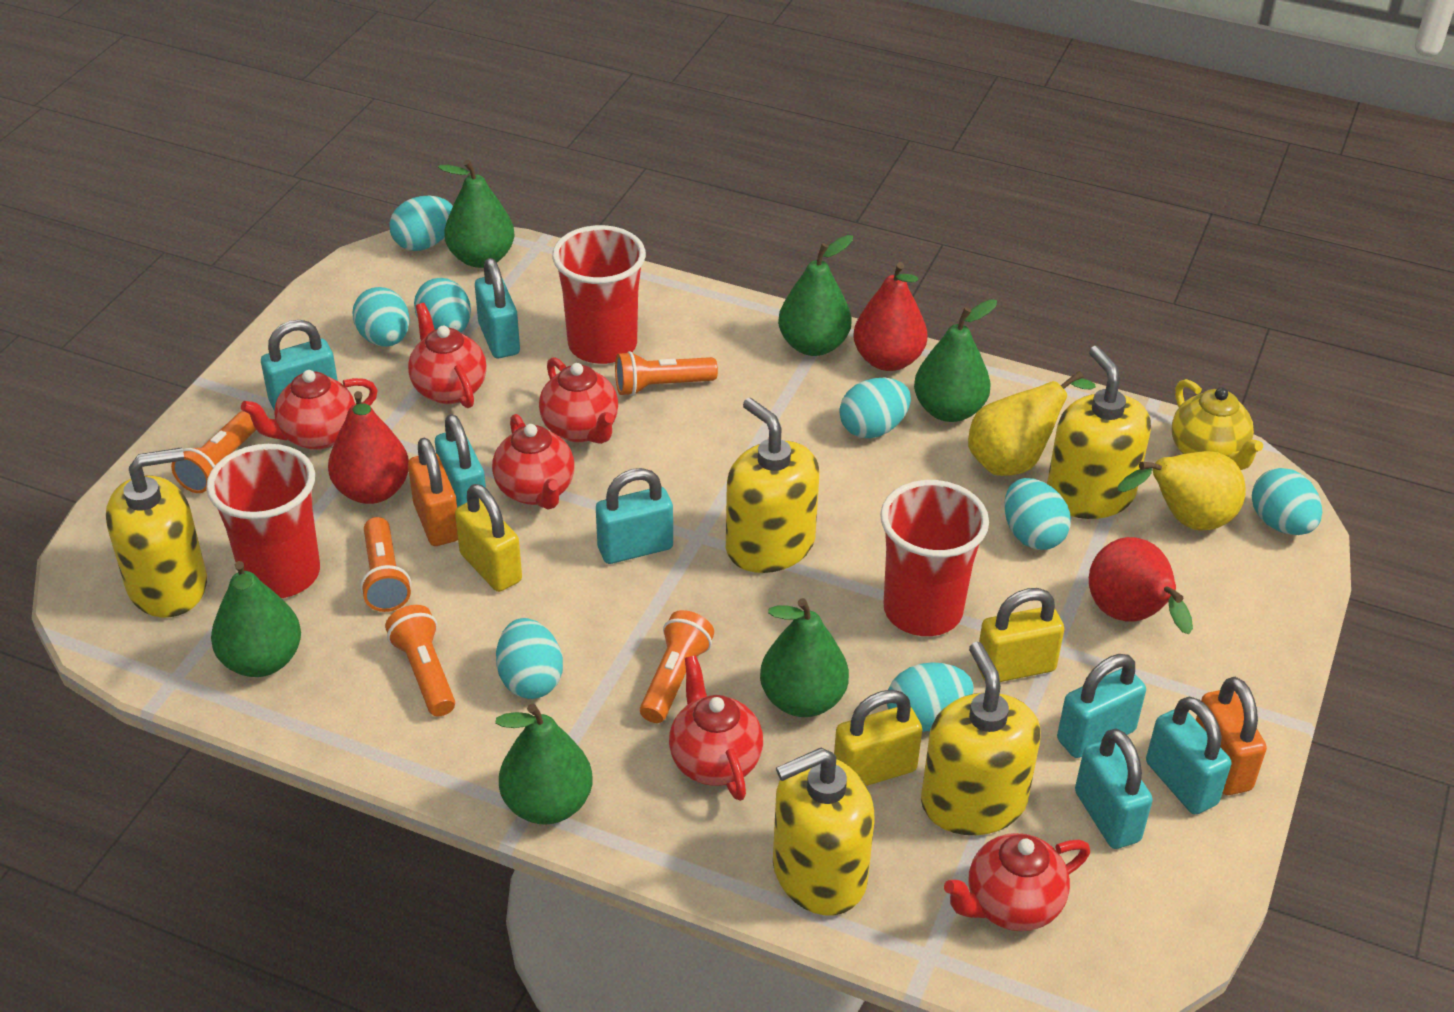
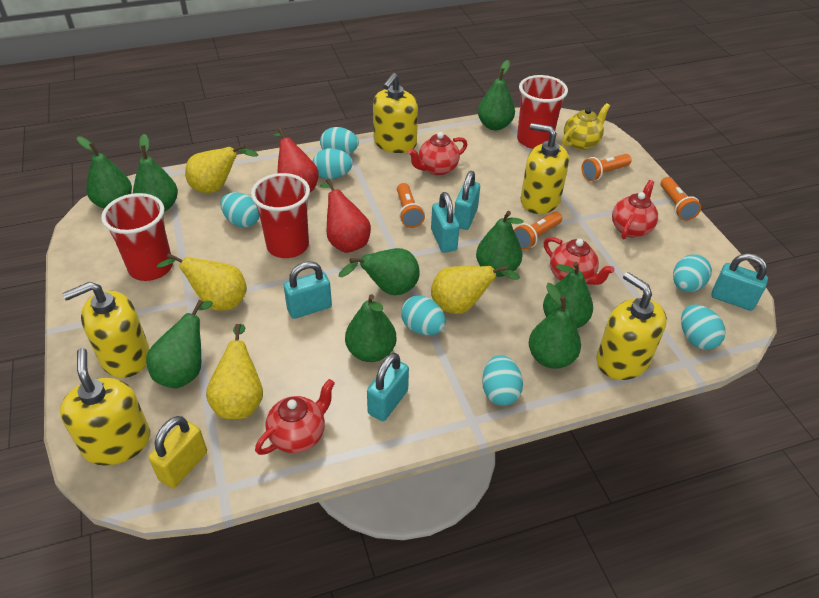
green pear: 6 -> 9
orange flashlight: 5 -> 4
orange padlock: 2 -> 0
red pear: 3 -> 2
red teapot: 6 -> 4
turquoise egg: 8 -> 7
turquoise padlock: 7 -> 5
yellow padlock: 3 -> 1
yellow pear: 2 -> 4

